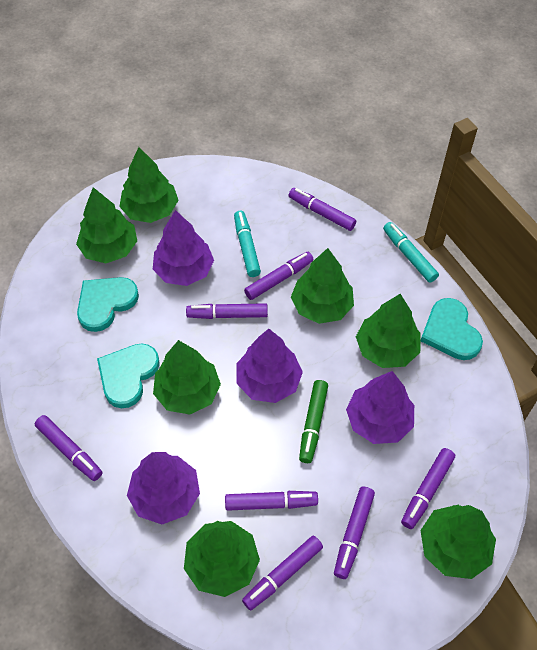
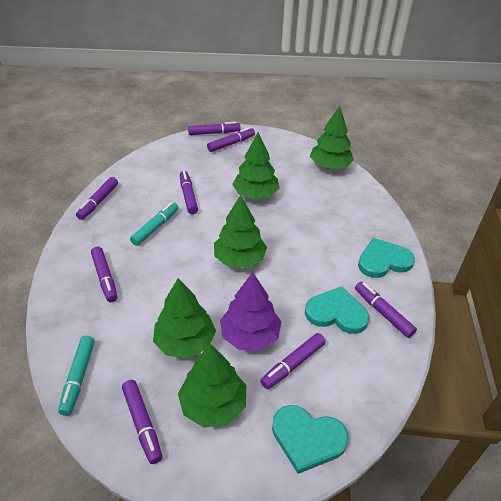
green marker: 1 -> 0
green tree: 7 -> 5
purple tree: 4 -> 1

